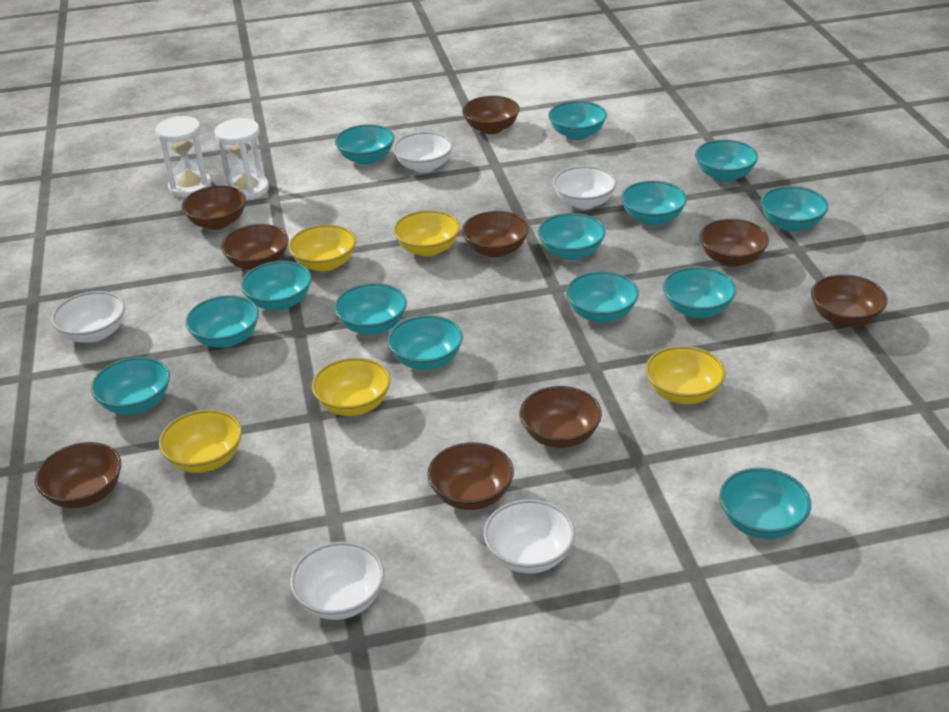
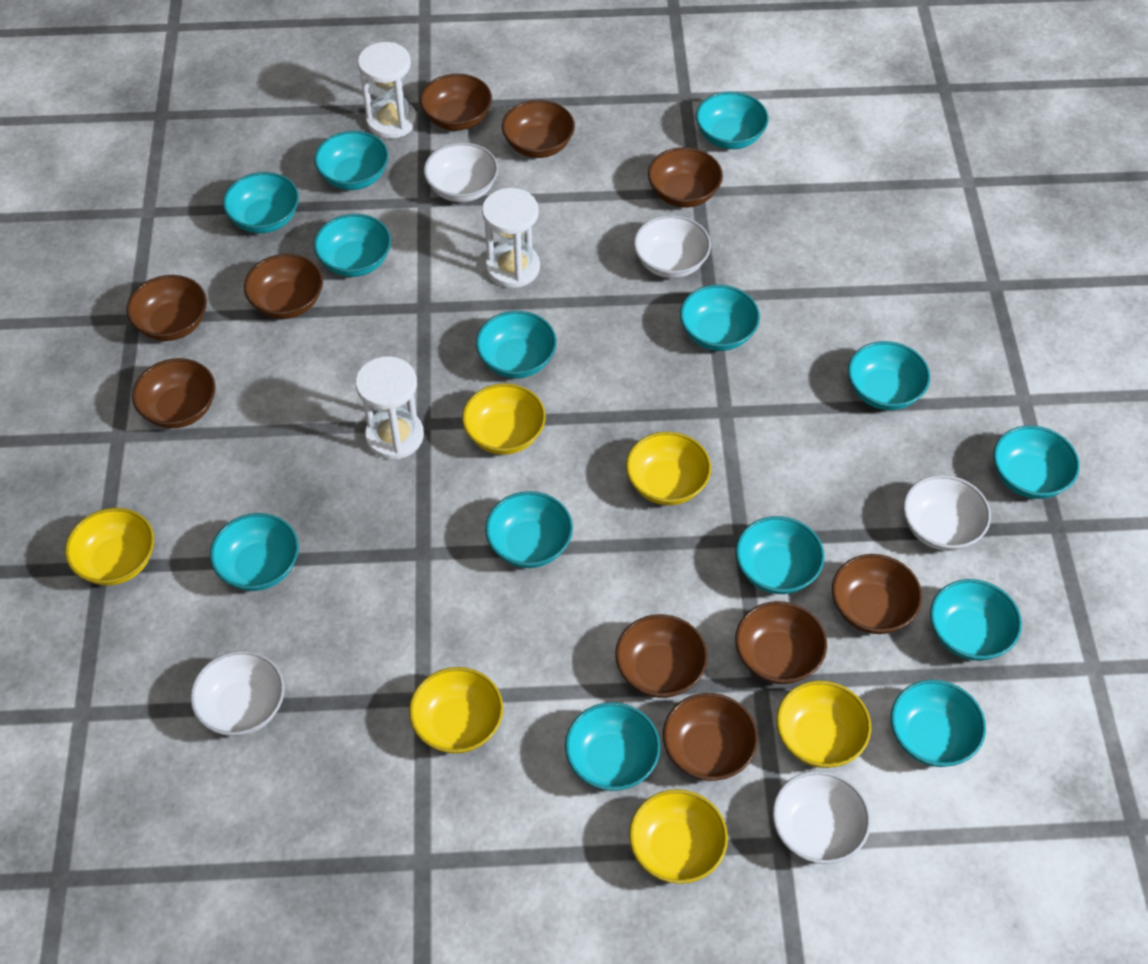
brown bowl: 9 -> 10
white hourglass: 2 -> 3
yellow bowl: 5 -> 6

